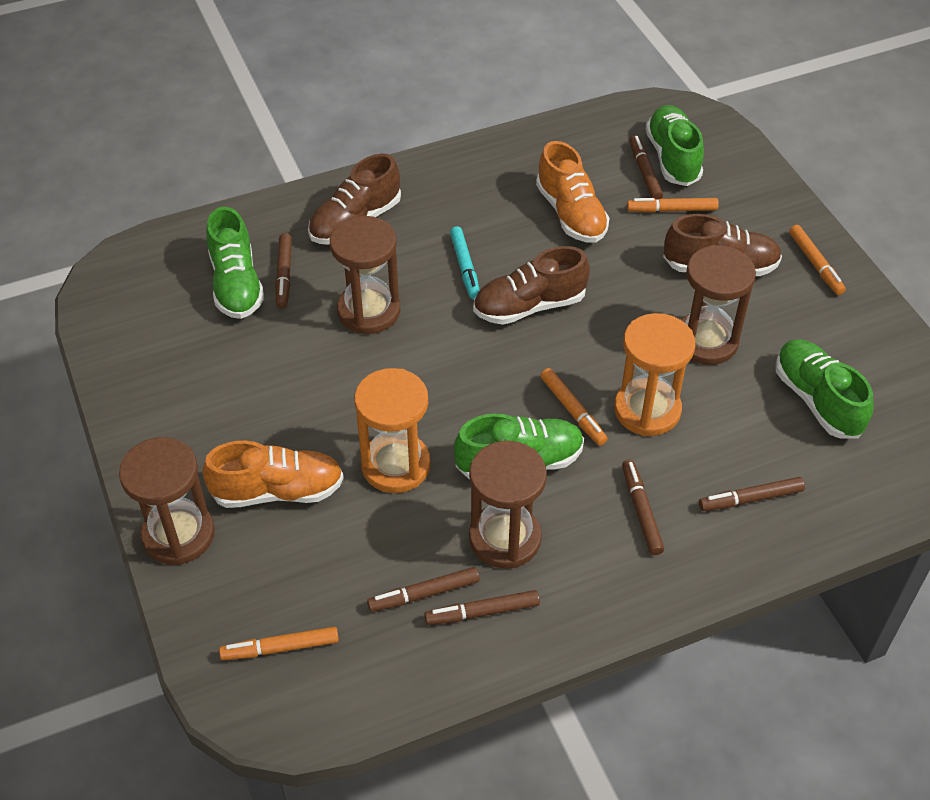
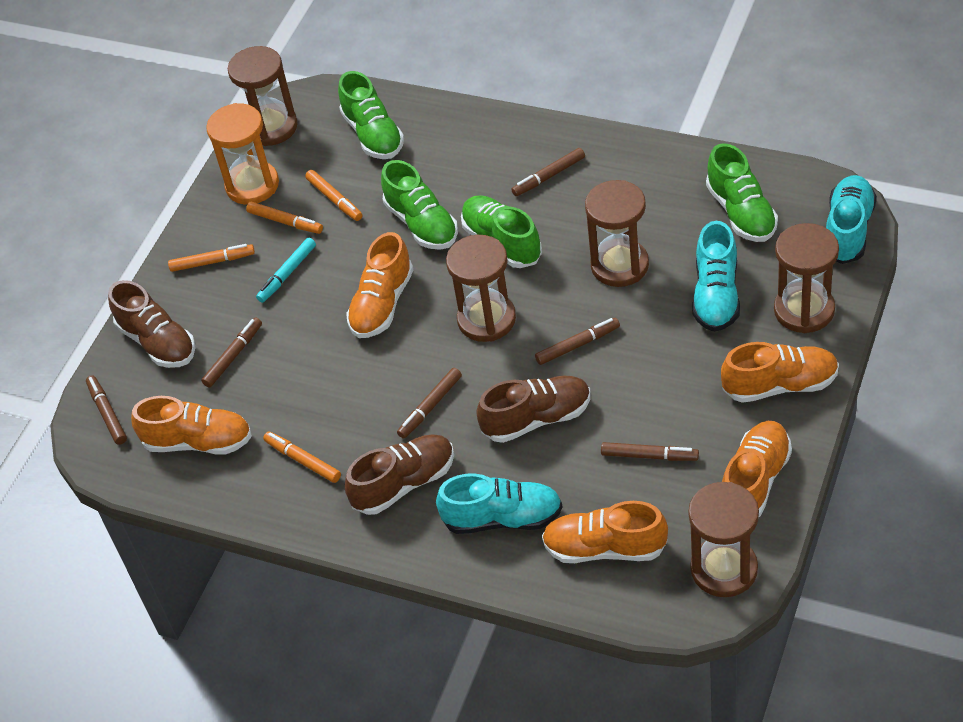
brown hourglass: 4 -> 5
orange hourglass: 2 -> 1
orange shoe: 2 -> 5
turquoise shoe: 0 -> 3

